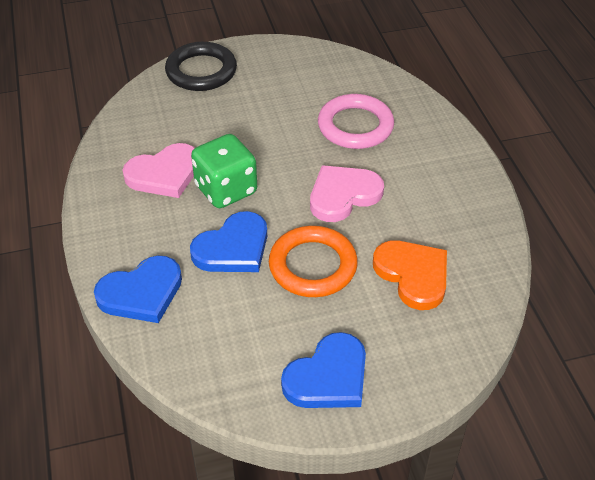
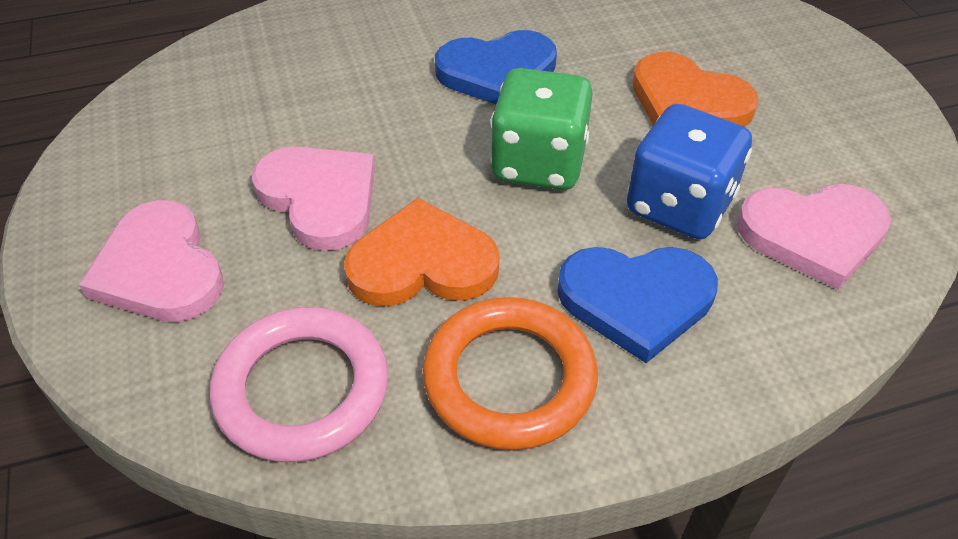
black ring: 1 -> 0
blue dice: 0 -> 1
blue heart: 3 -> 2
orange heart: 1 -> 2
pink heart: 2 -> 3

